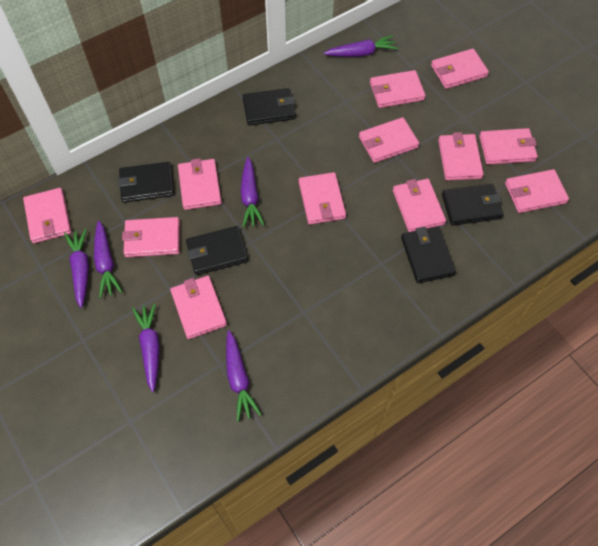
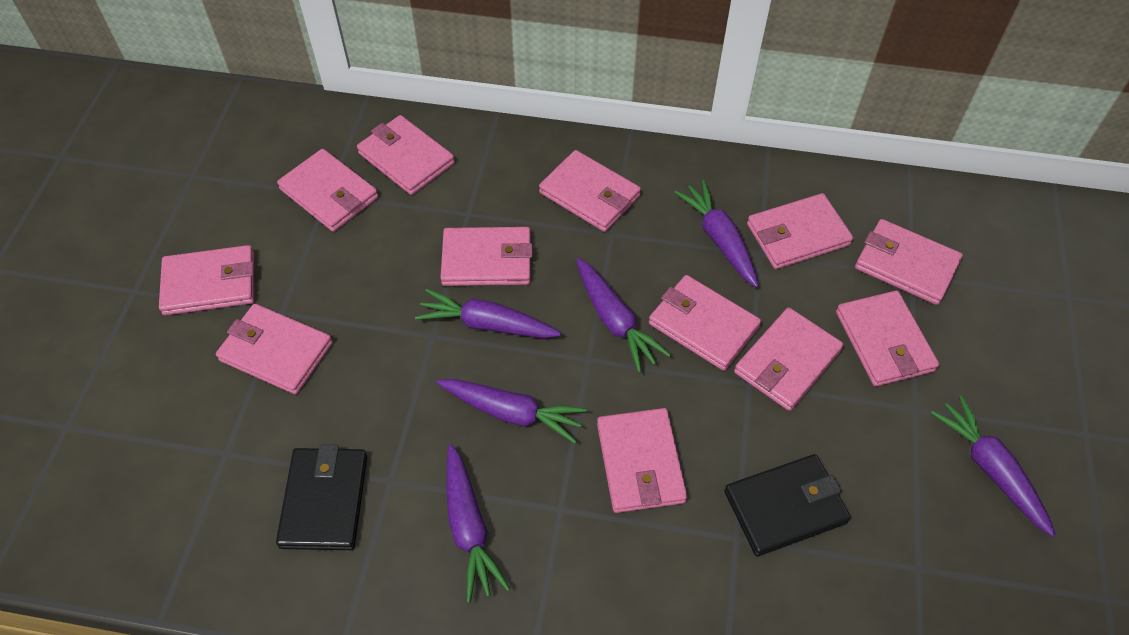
black wallet: 5 -> 2

